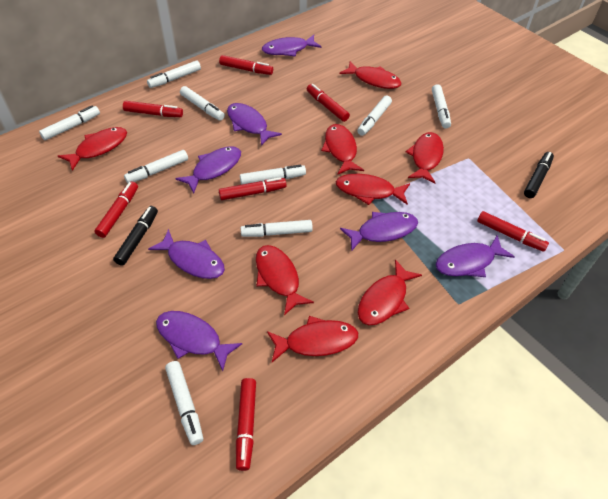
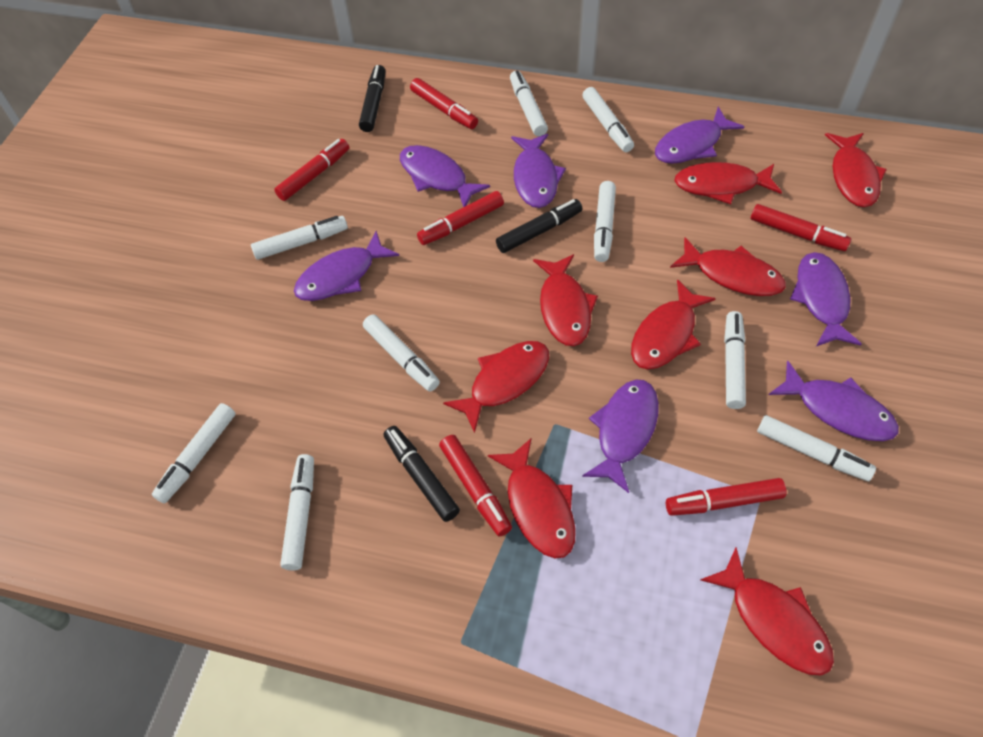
black marker: 2 -> 3
red marker: 7 -> 6

